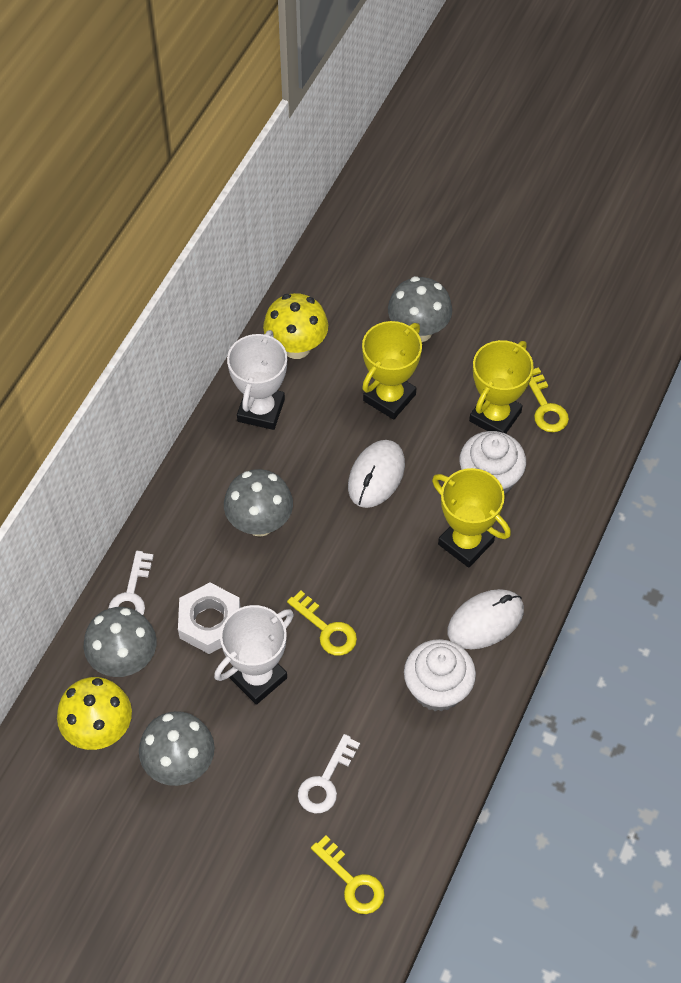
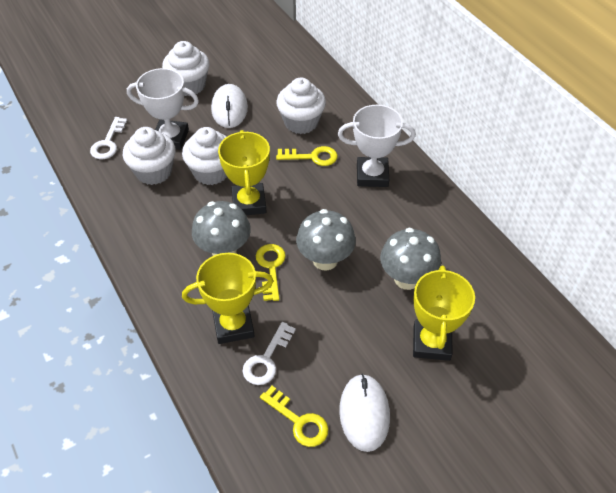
grey mushroom: 4 -> 3
white cupcake: 2 -> 4
white nut: 1 -> 0
yellow mushroom: 2 -> 0

